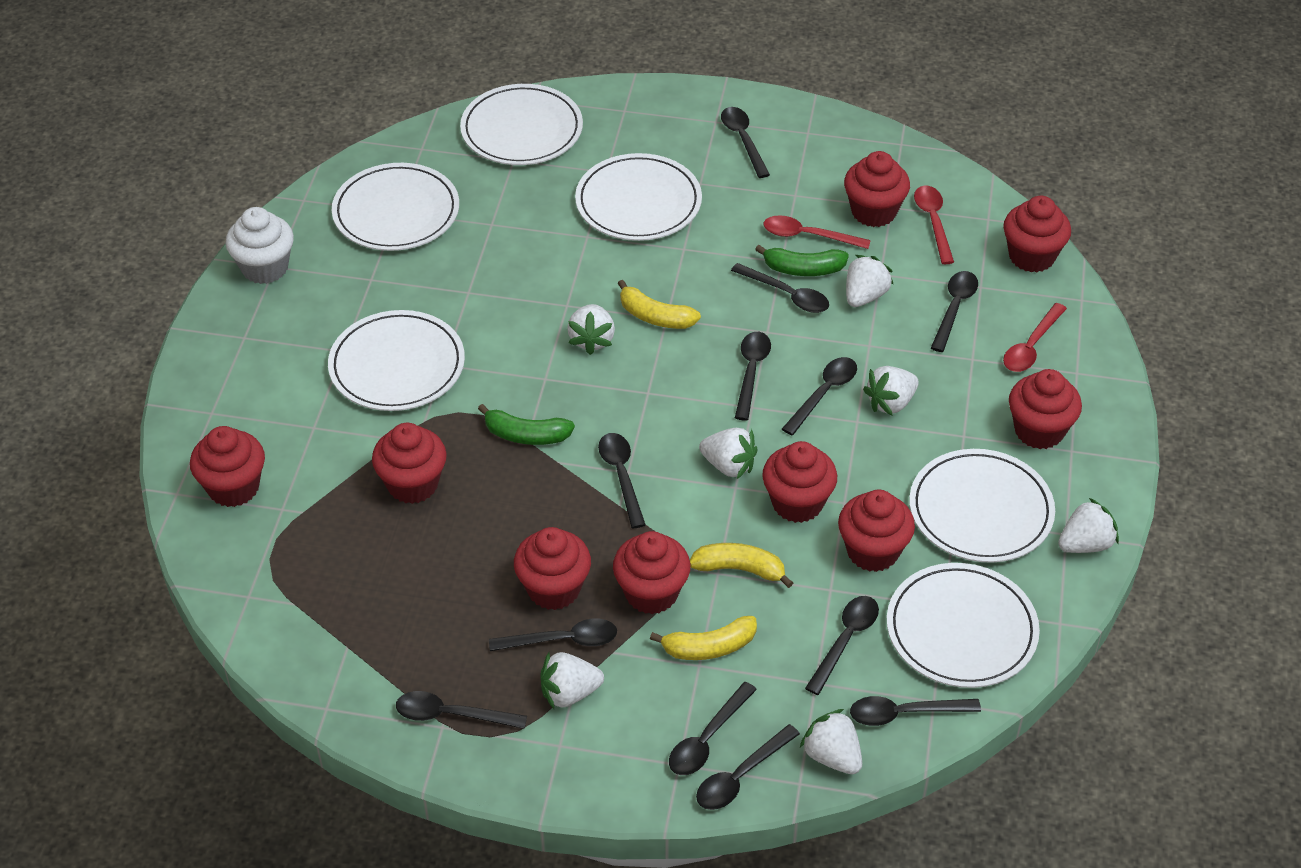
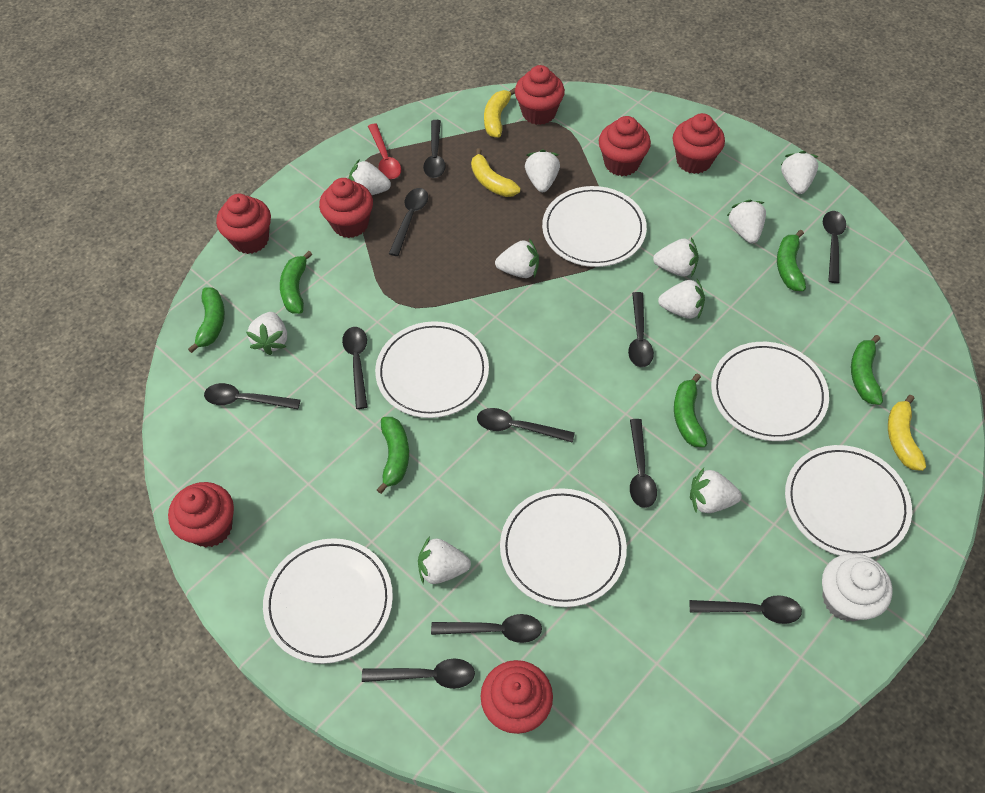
black spoon: 12 -> 11
green banana: 2 -> 6
red cupcake: 9 -> 7
red spoon: 3 -> 1
white strawberry: 7 -> 10

